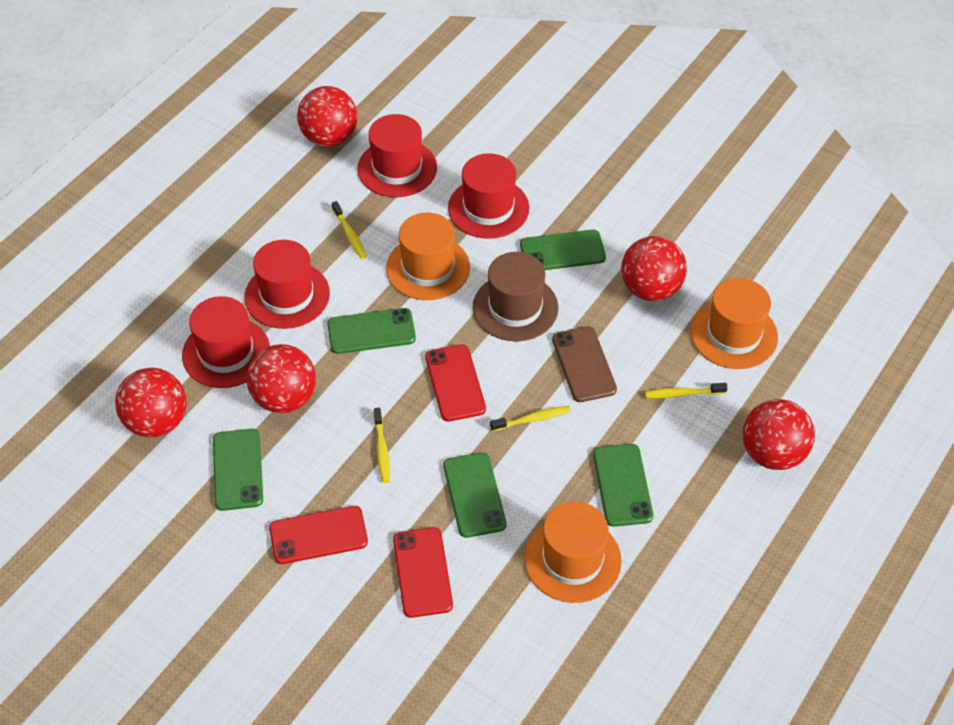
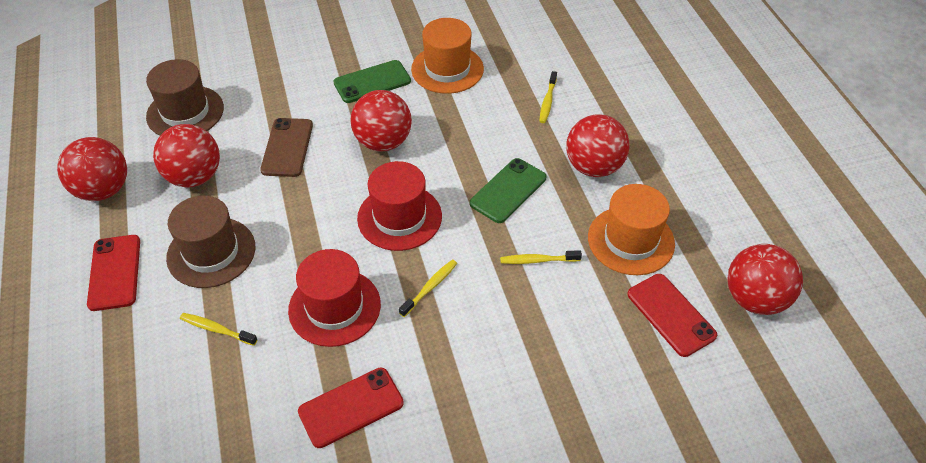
brown hat: 1 -> 2
green phone: 5 -> 2
orange hat: 3 -> 2
red hat: 4 -> 2

